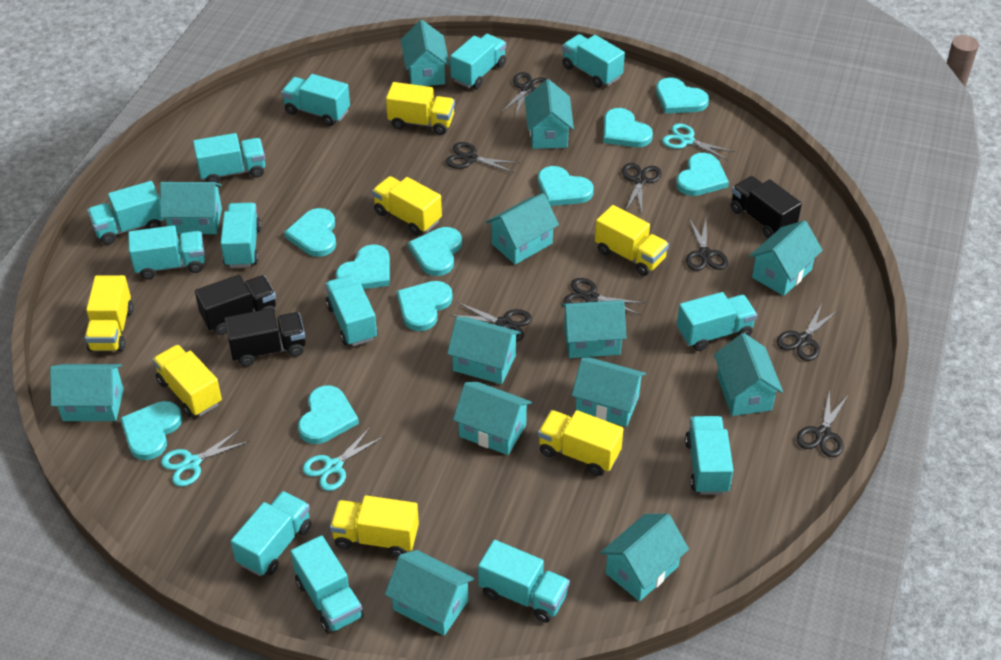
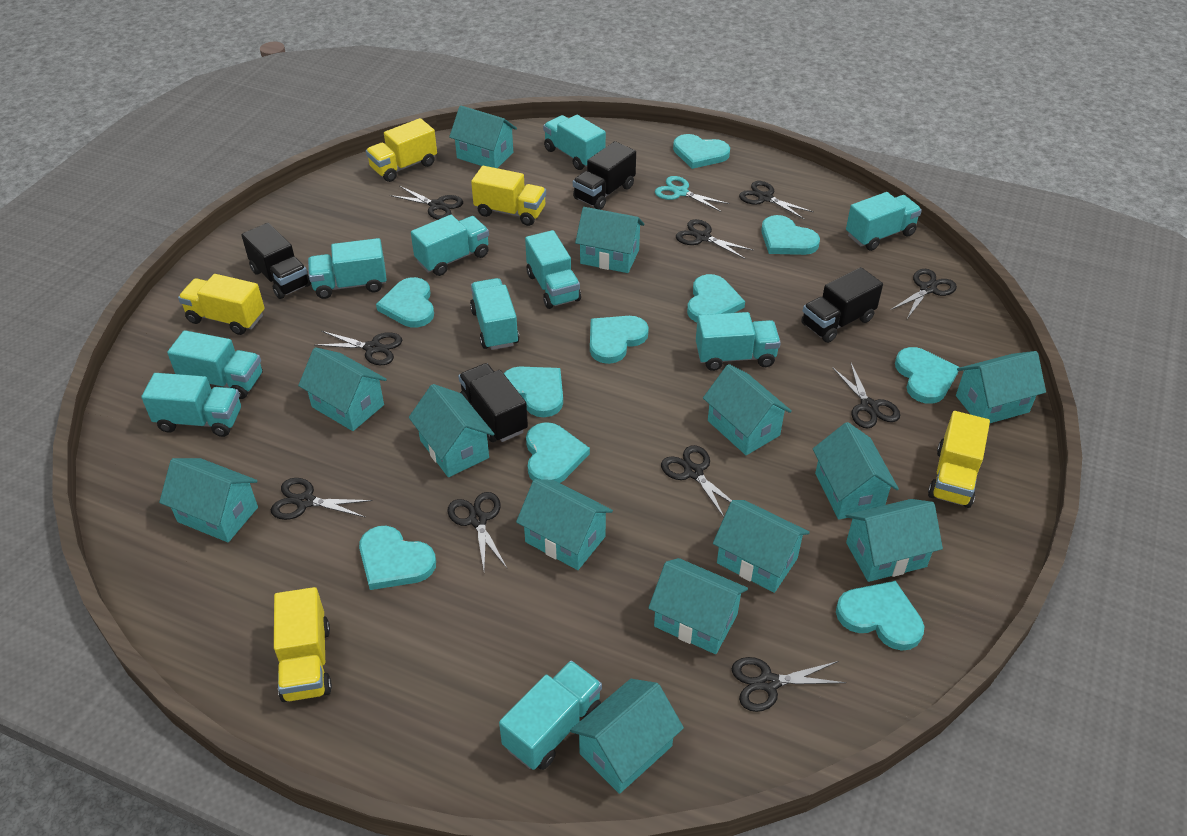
black scissors: 8 -> 10
black truck: 3 -> 4
turquoise scissors: 3 -> 1
turquoise truck: 13 -> 10
yellow truck: 7 -> 5

